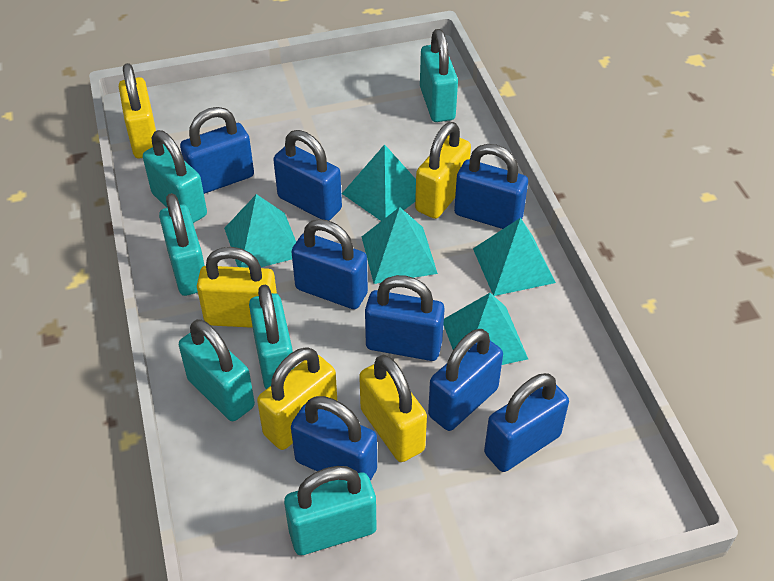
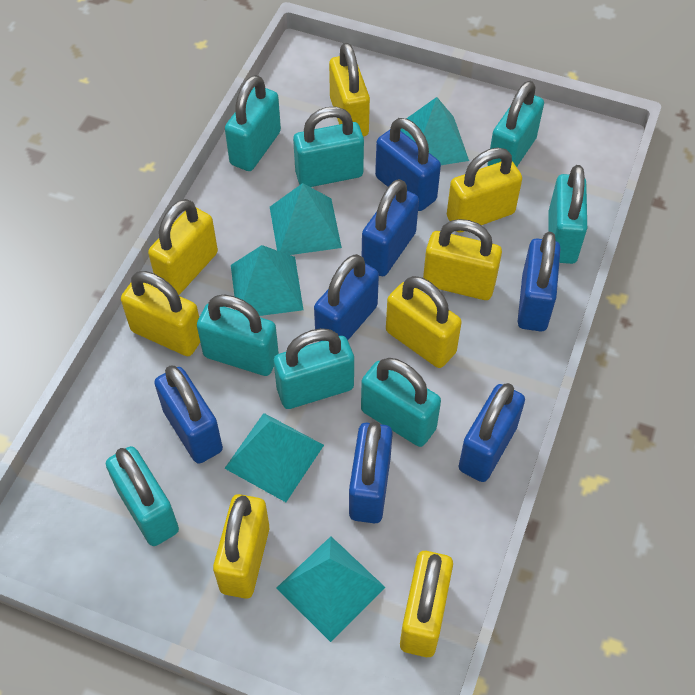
blue padlock: 8 -> 7
turquoise padlock: 6 -> 8
yellow padlock: 5 -> 8

